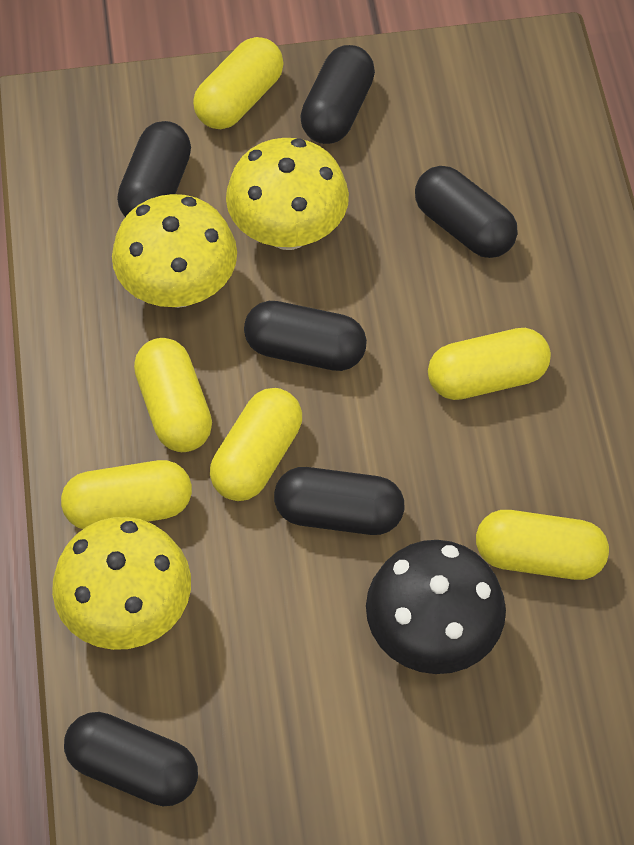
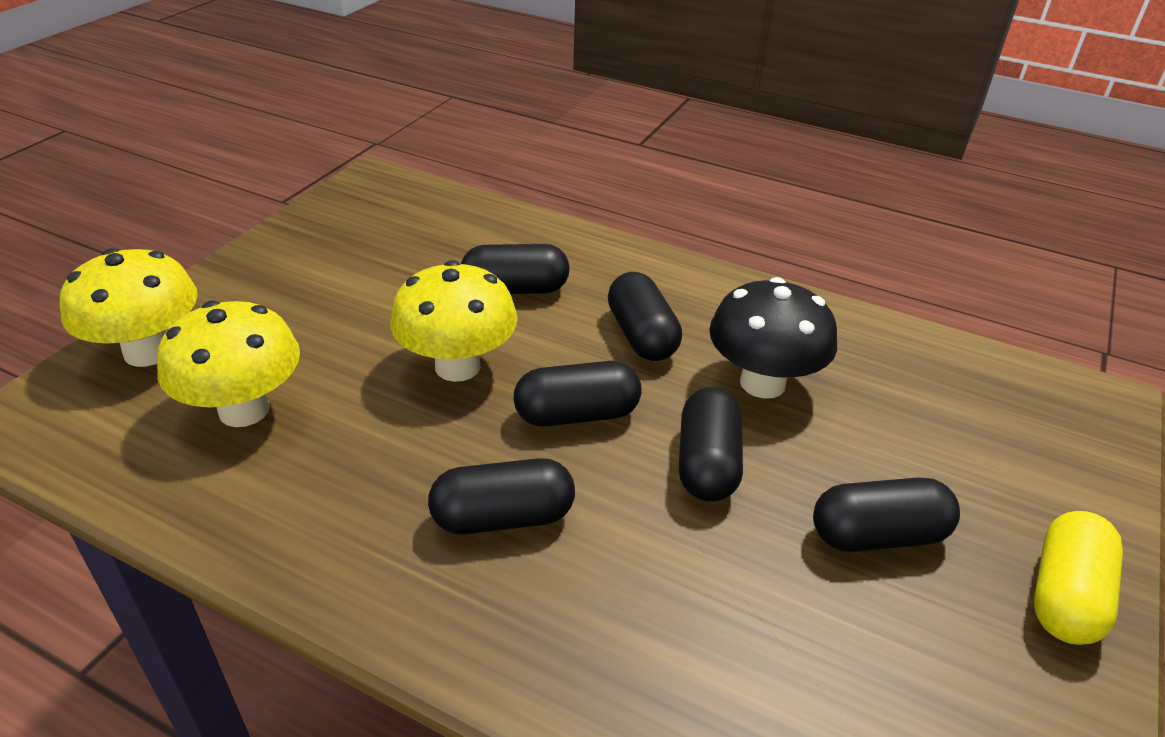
yellow capsule: 6 -> 1

